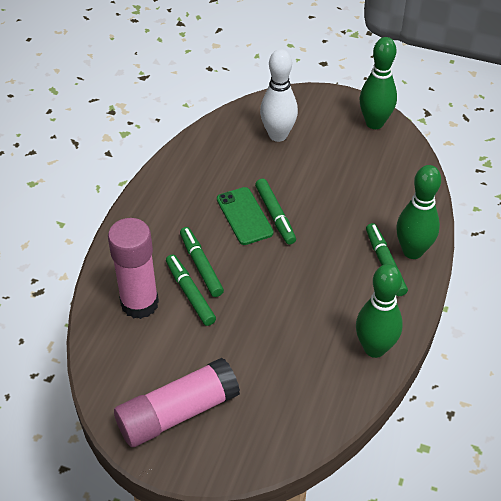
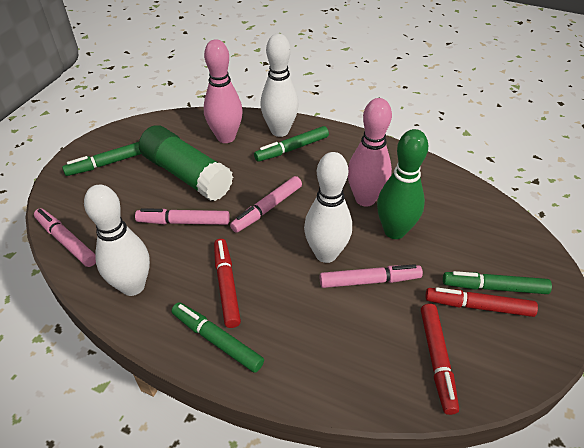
green bowling pin: 3 -> 1
green glue stick: 0 -> 1
green phone: 1 -> 0
pink bowling pin: 0 -> 2
pink glue stick: 2 -> 0
pink marker: 0 -> 4
red marker: 0 -> 3
white bowling pin: 1 -> 3

